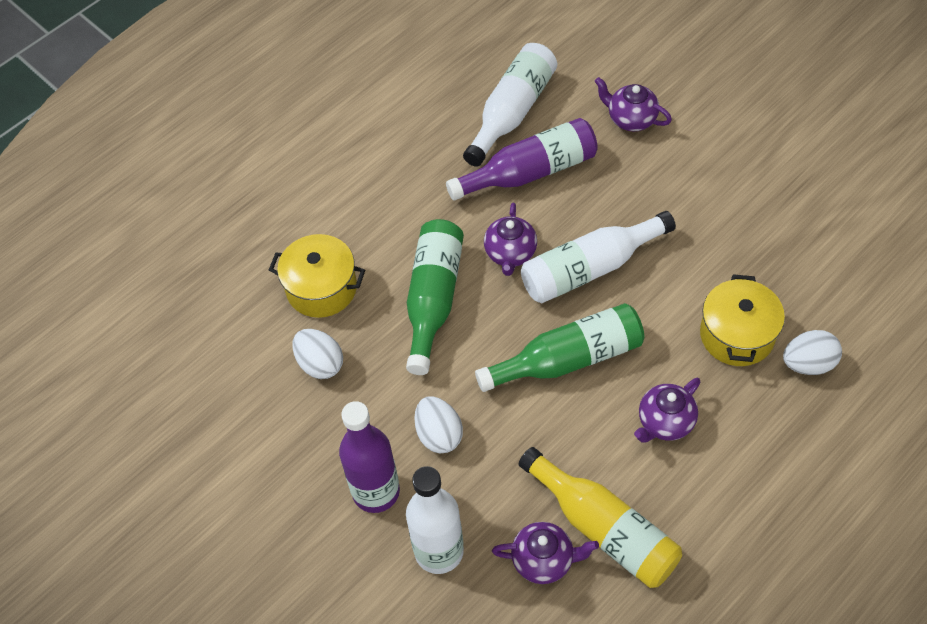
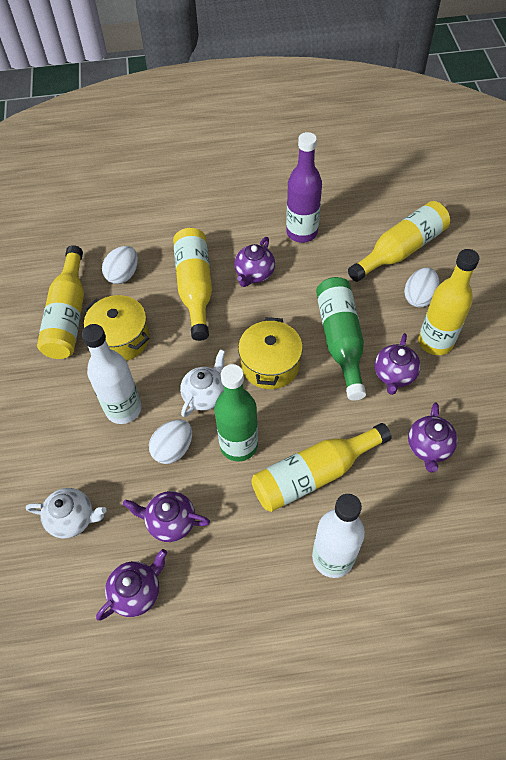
purple bottle: 2 -> 1
purple teapot: 4 -> 5
white bottle: 3 -> 2
white teapot: 0 -> 2
yellow bottle: 1 -> 5

